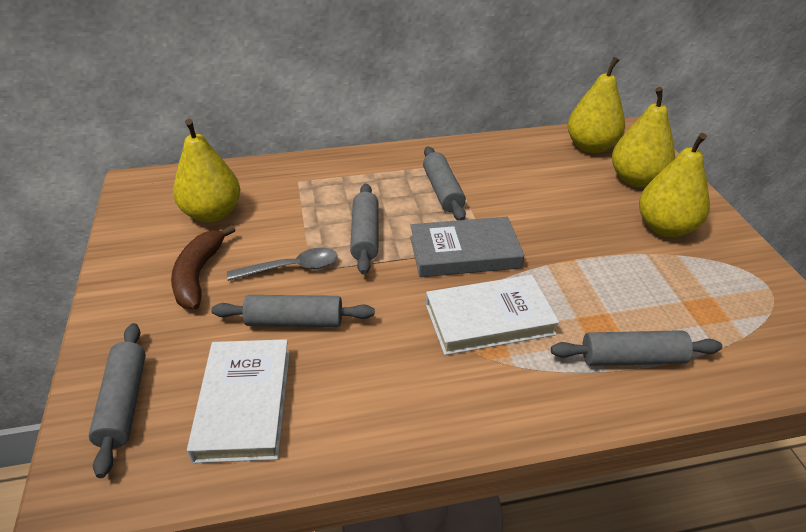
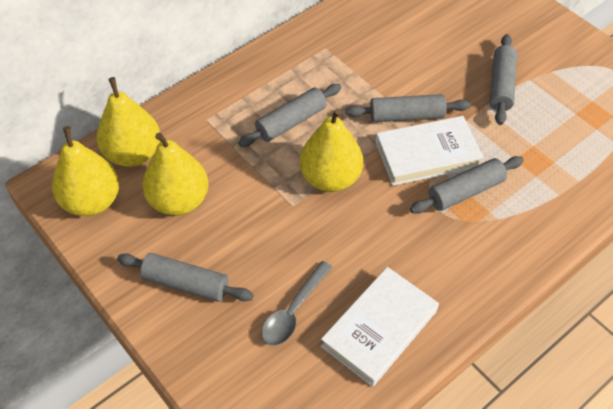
brown banana: 1 -> 0
grey book: 1 -> 0

